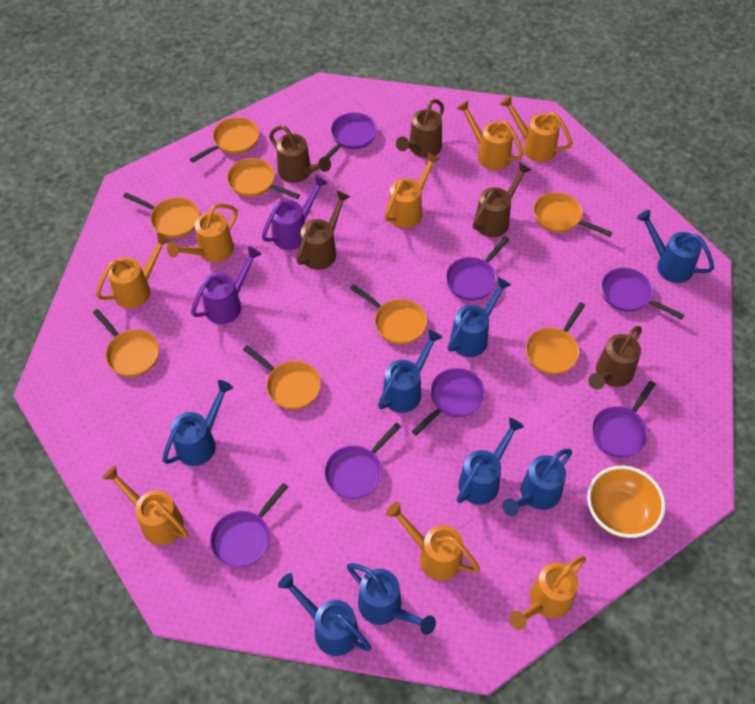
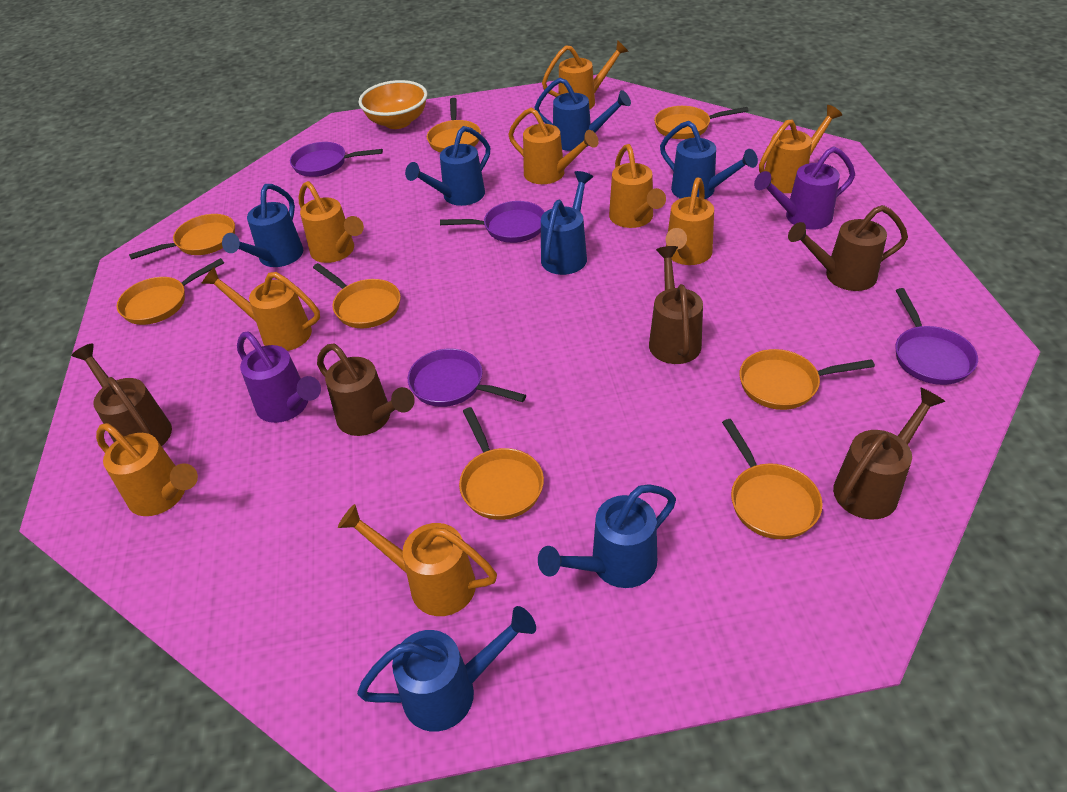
blue watering can: 8 -> 7
orange watering can: 8 -> 9
purple pan: 7 -> 4

